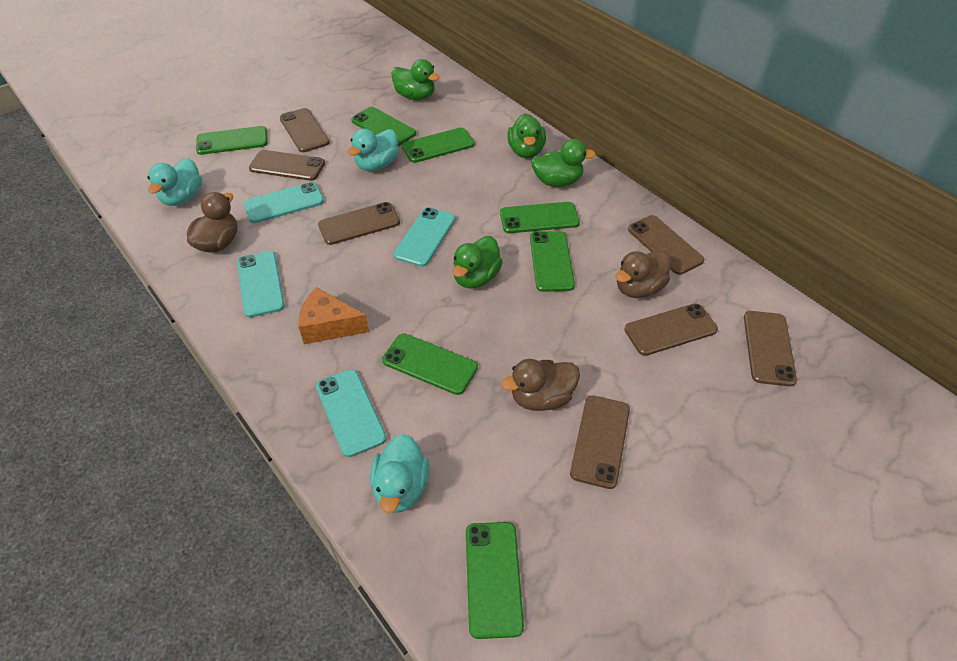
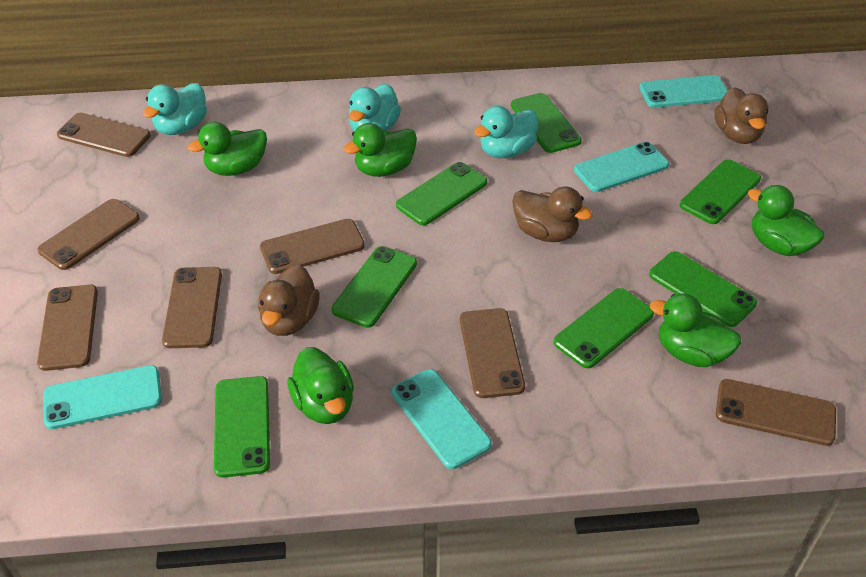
green duck: 4 -> 5
orange cheese: 1 -> 0

